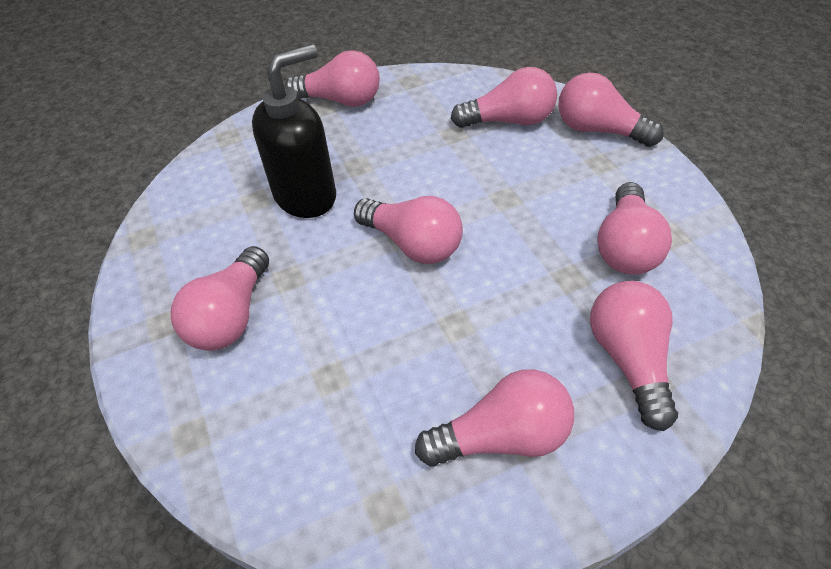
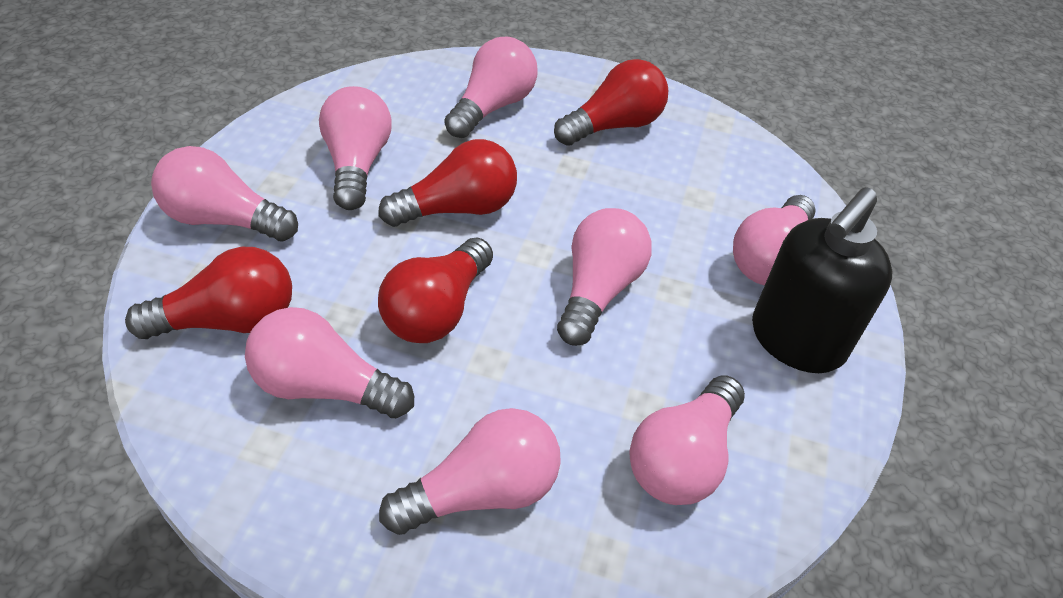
red light bulb: 0 -> 4

